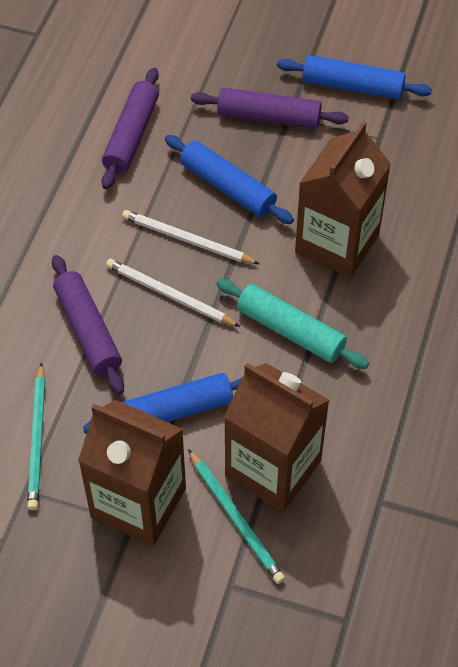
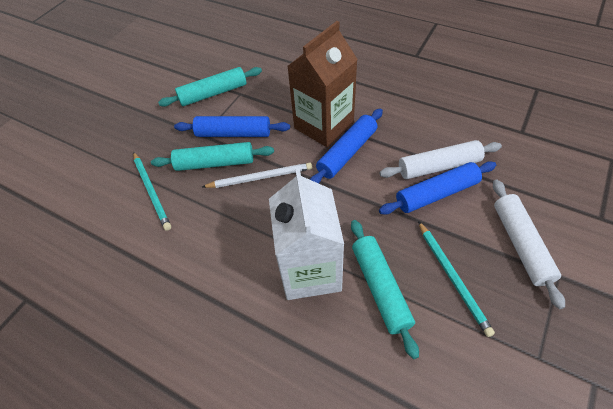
brown carton: 3 -> 1
purple rolling pin: 3 -> 0
turquoise rolling pin: 1 -> 3
white carton: 0 -> 1
white pencil: 2 -> 1
white rolling pin: 0 -> 2

